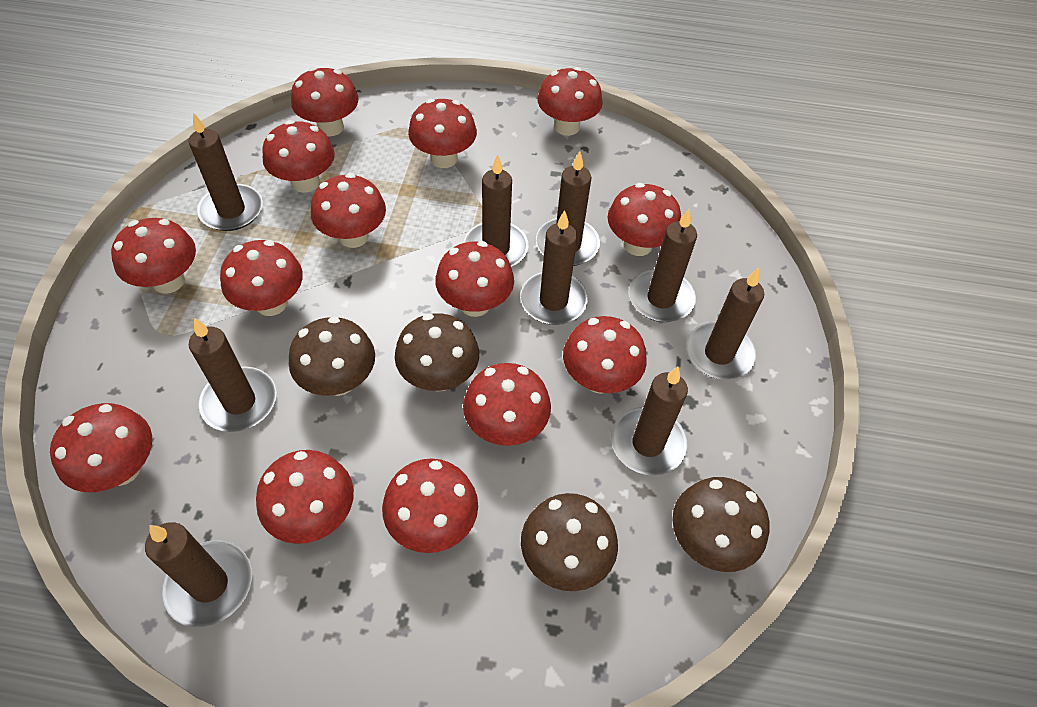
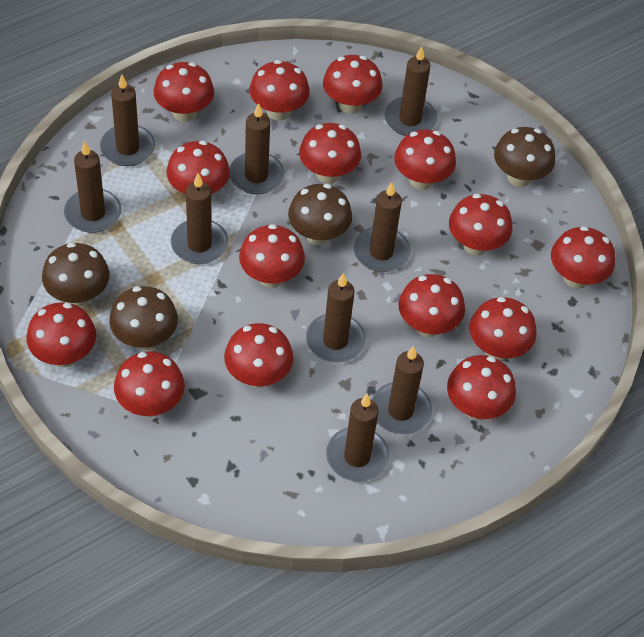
red mushroom: 14 -> 15

